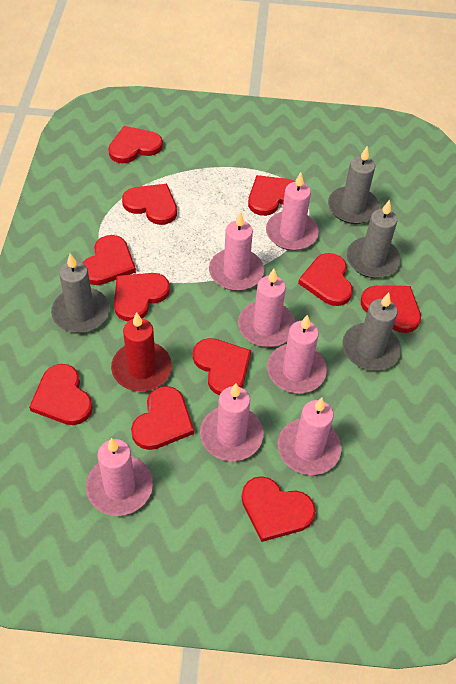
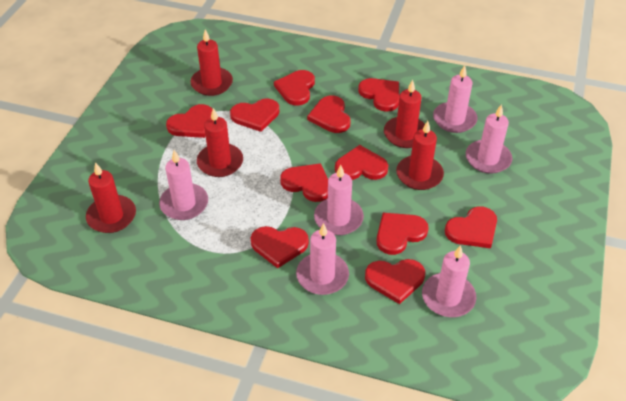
grey candle: 4 -> 0
pink candle: 7 -> 6
red candle: 1 -> 5

